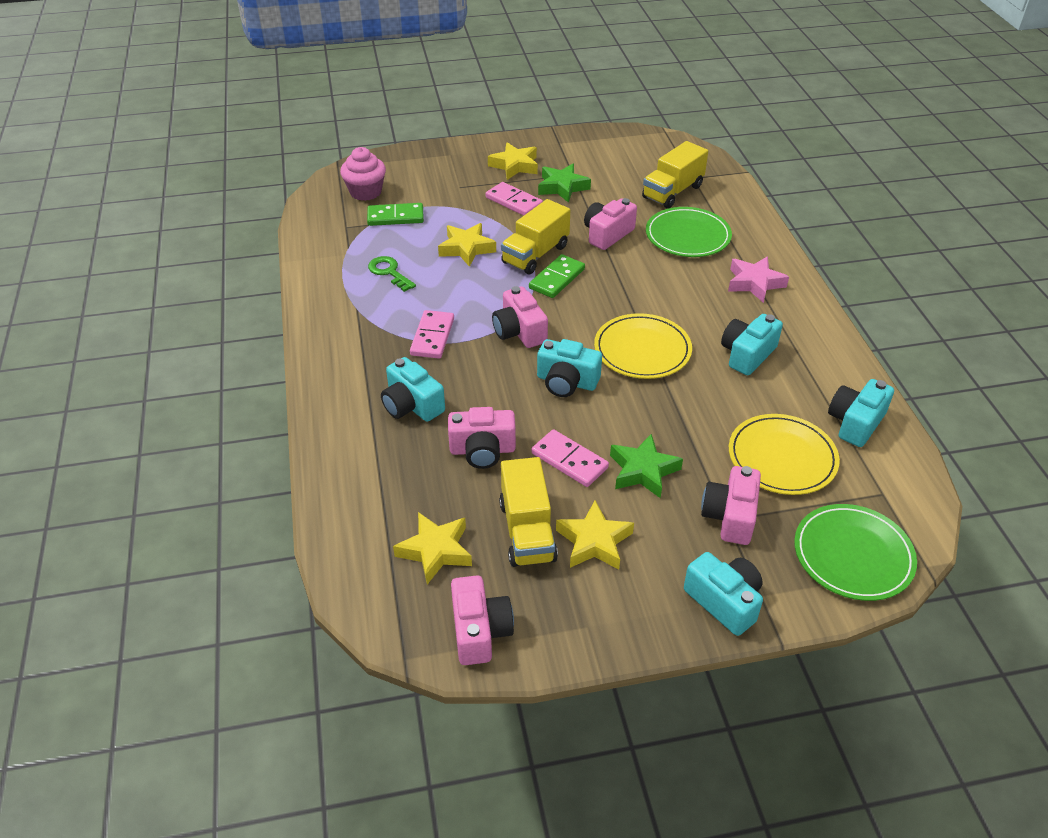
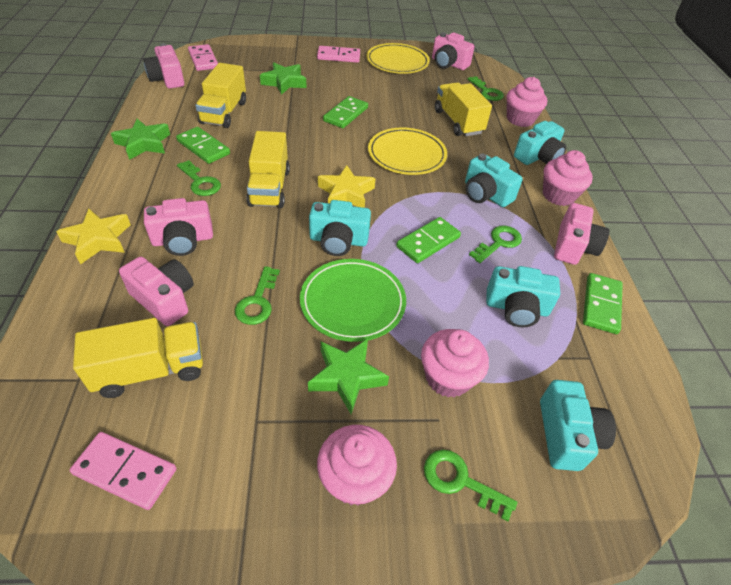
green domino: 2 -> 4
green key: 1 -> 5
green plate: 2 -> 1
green star: 2 -> 3
pink cupcake: 1 -> 4
pink star: 1 -> 0
yellow star: 4 -> 2
yellow truck: 3 -> 4

